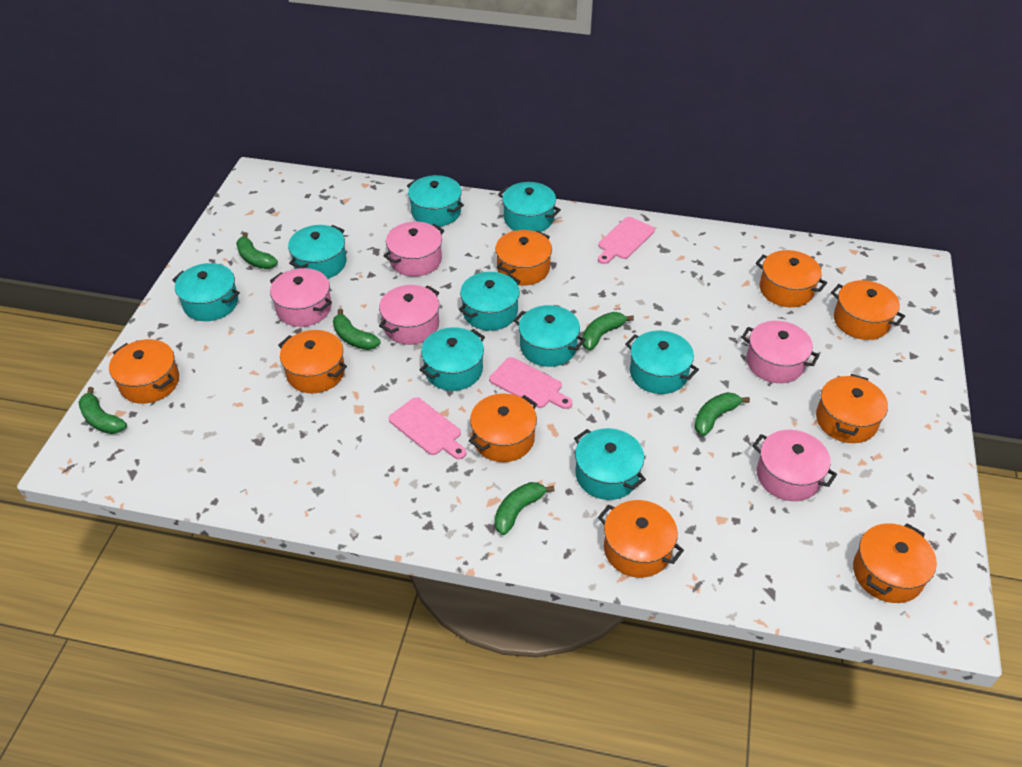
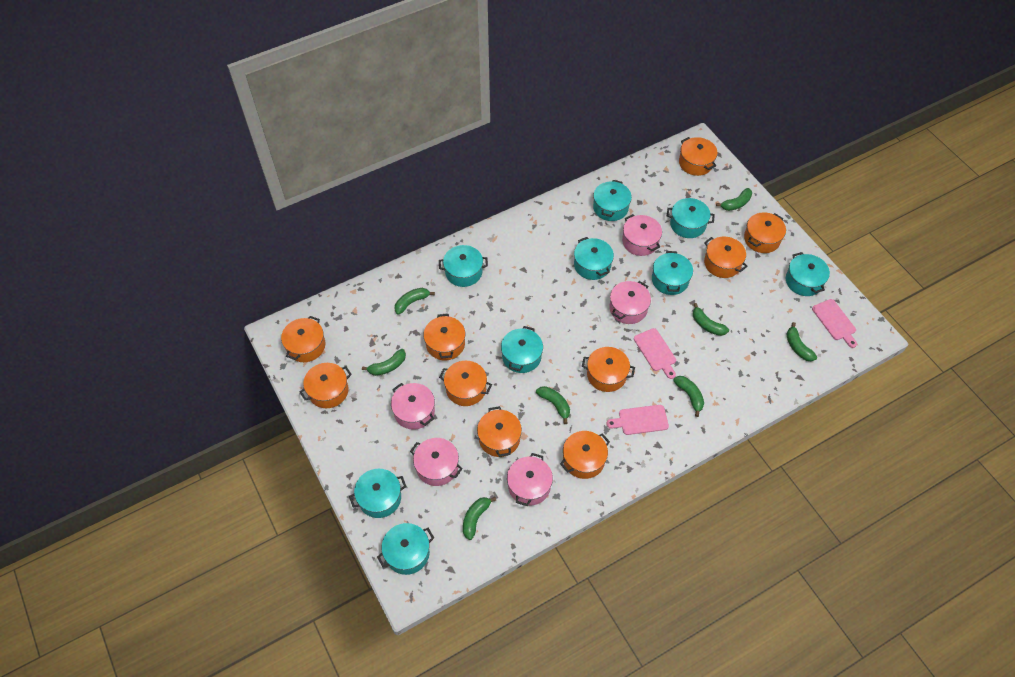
green banana: 6 -> 8
orange pot: 9 -> 10

